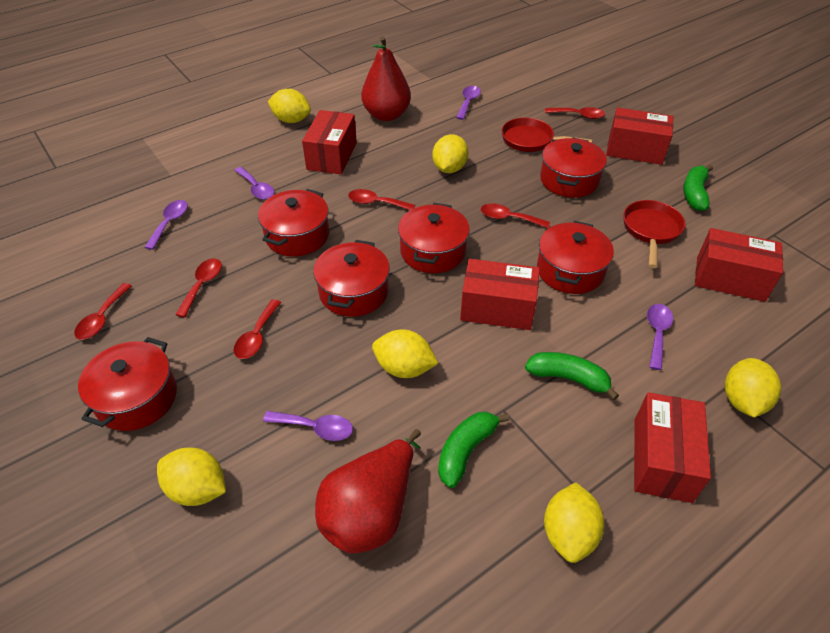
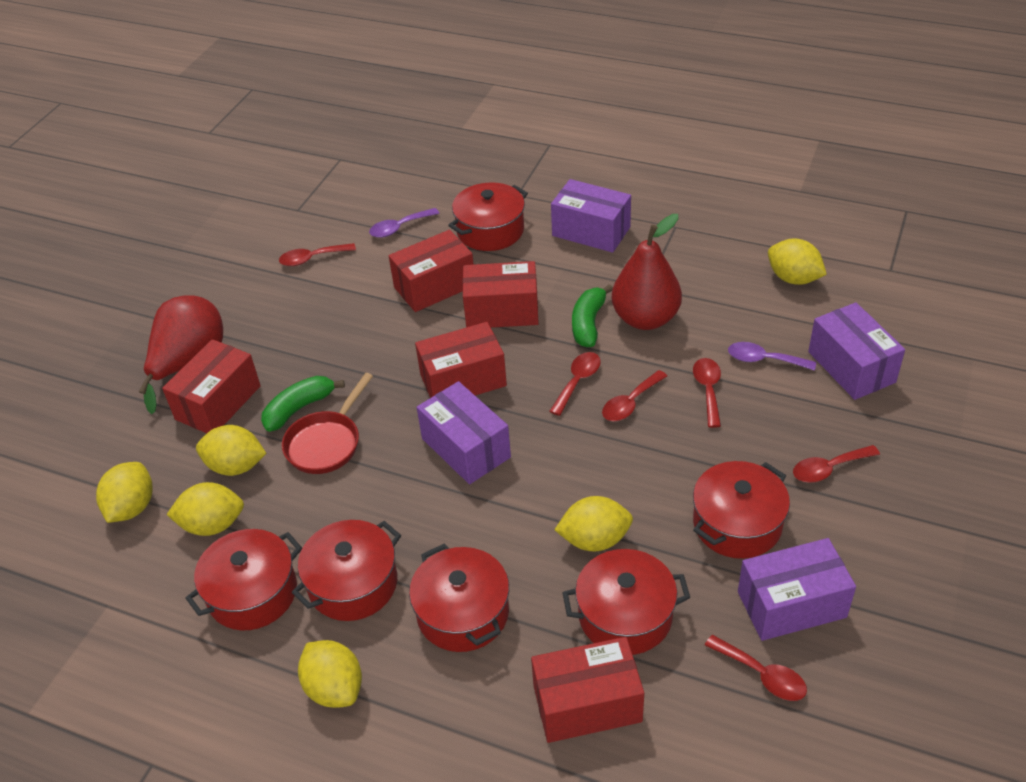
green banana: 3 -> 2
purple box: 0 -> 4
purple spoon: 5 -> 2
red pan: 2 -> 1

